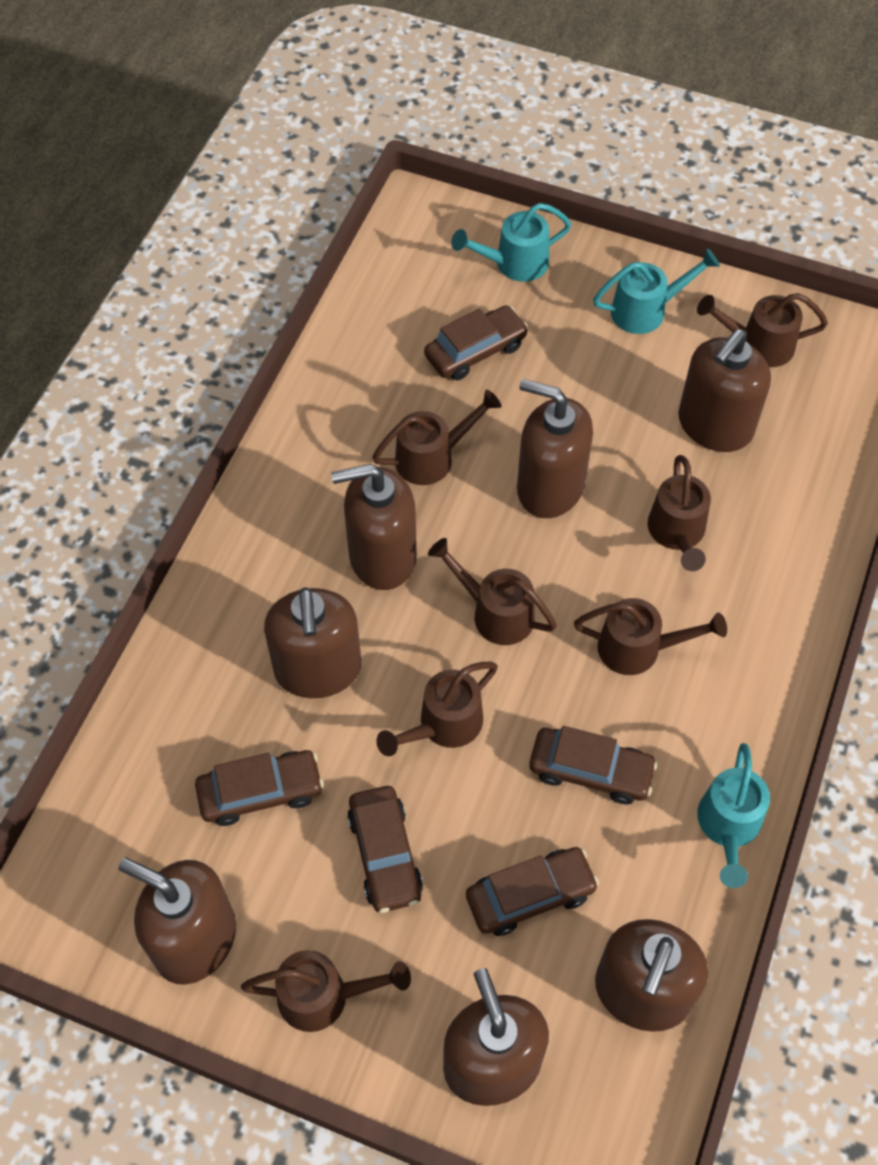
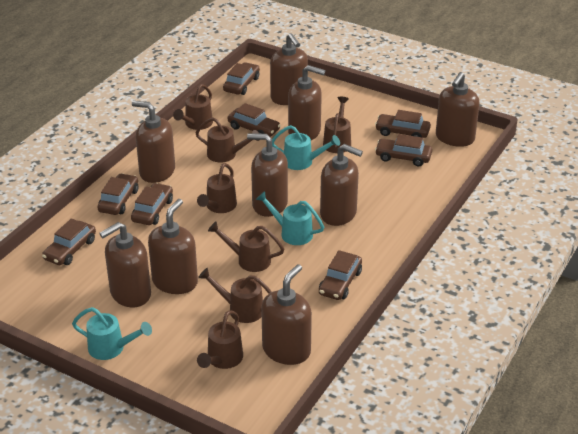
brown car: 5 -> 8
brown soap dispenser: 7 -> 9

